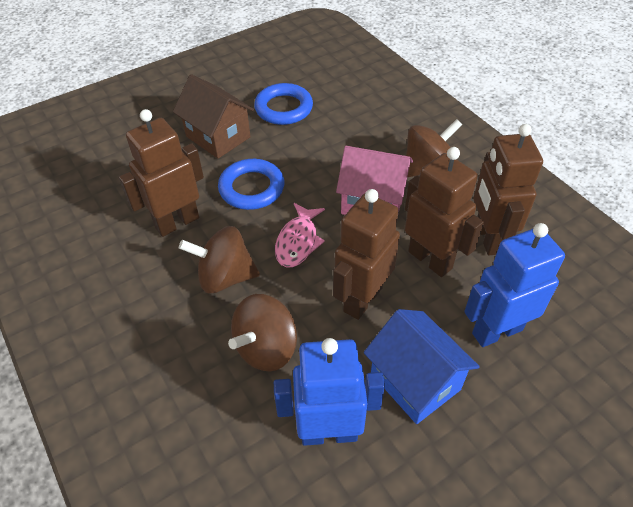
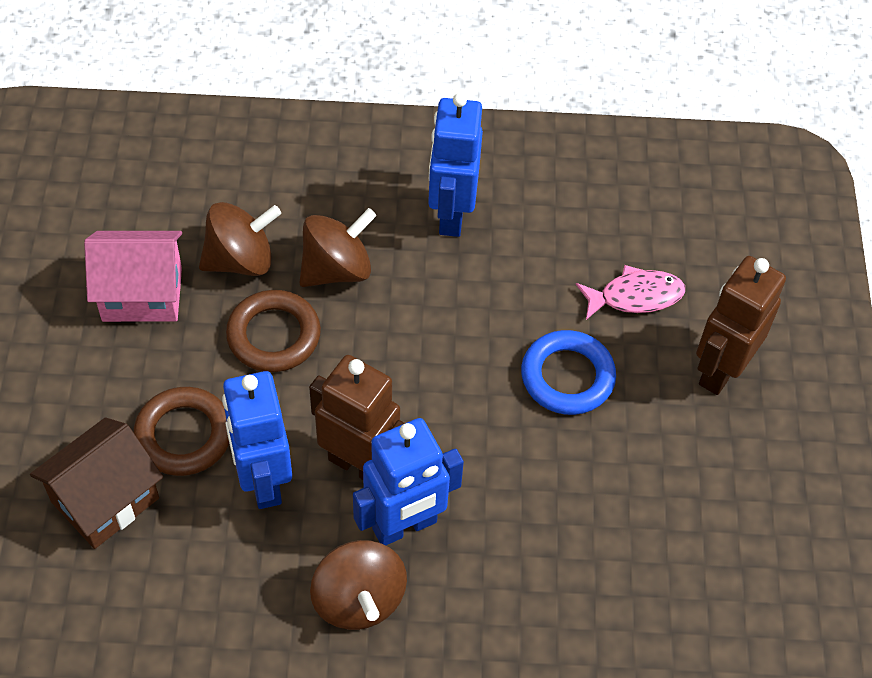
blue house: 1 -> 0
blue ring: 2 -> 1
blue robot: 2 -> 3
brown ring: 0 -> 2
brown robot: 4 -> 2

